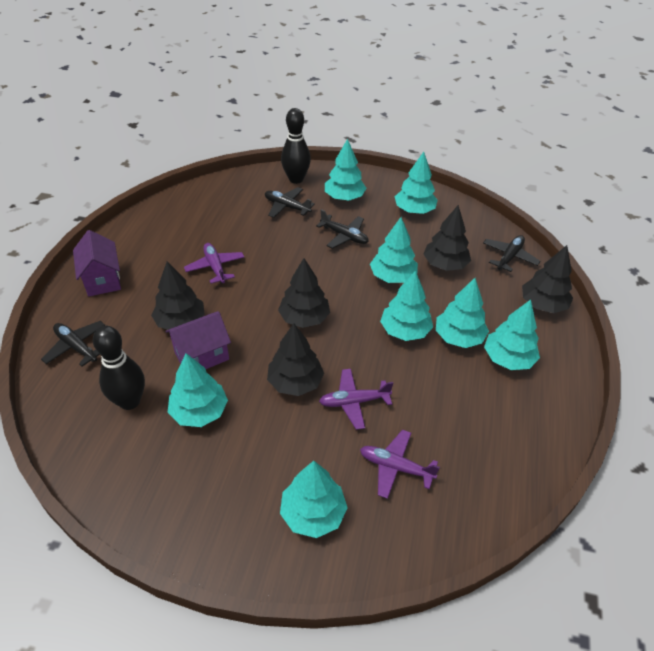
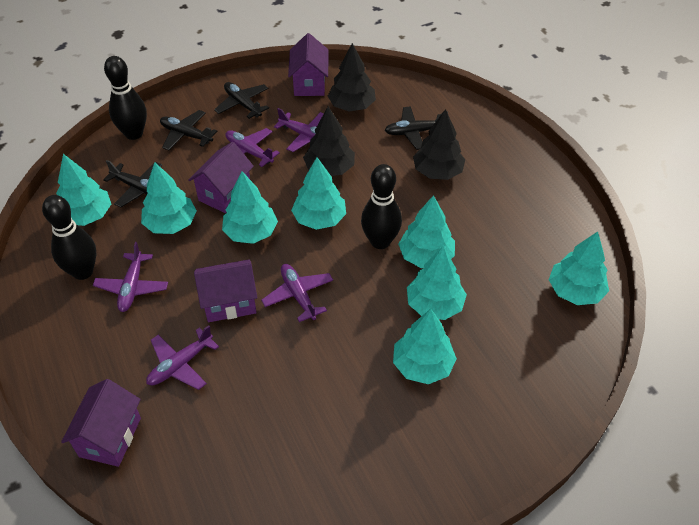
black bowling pin: 2 -> 3
black tree: 5 -> 3
purple house: 2 -> 4
purple plane: 3 -> 5

